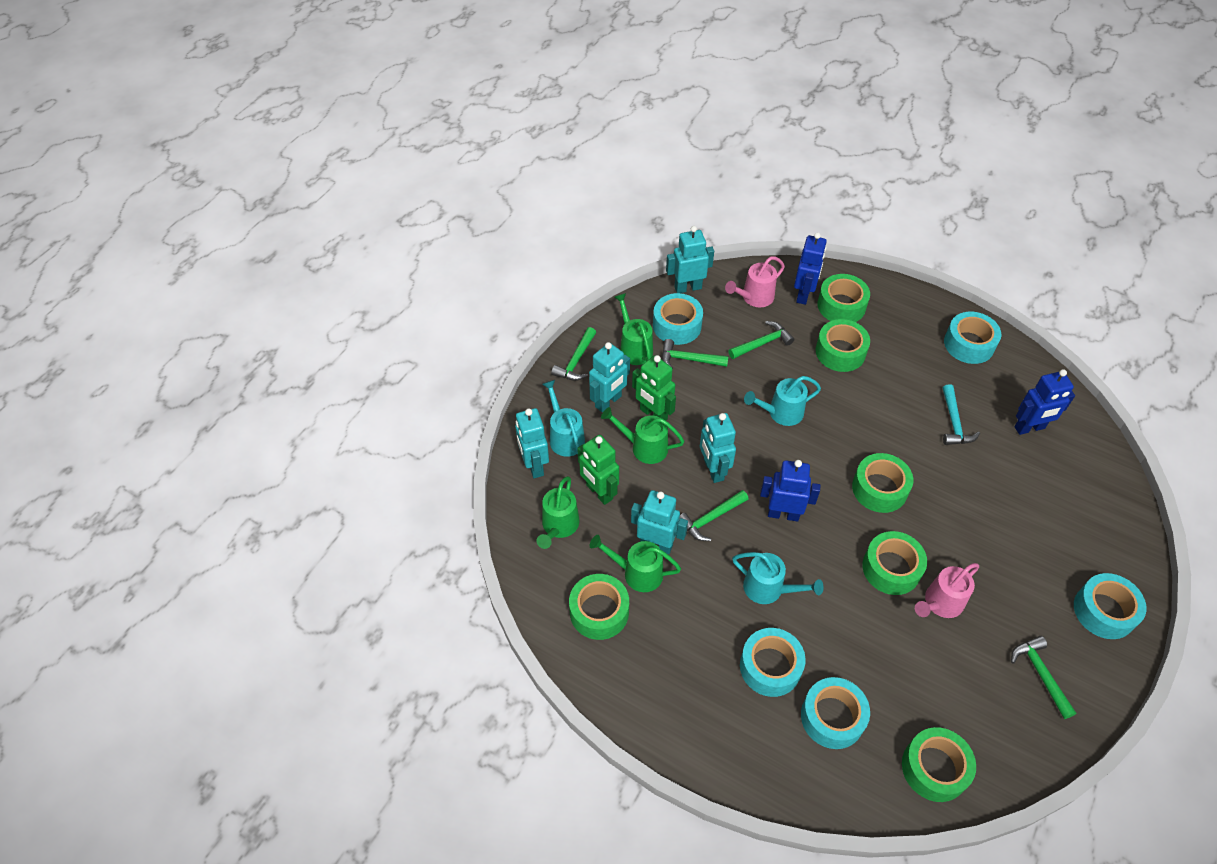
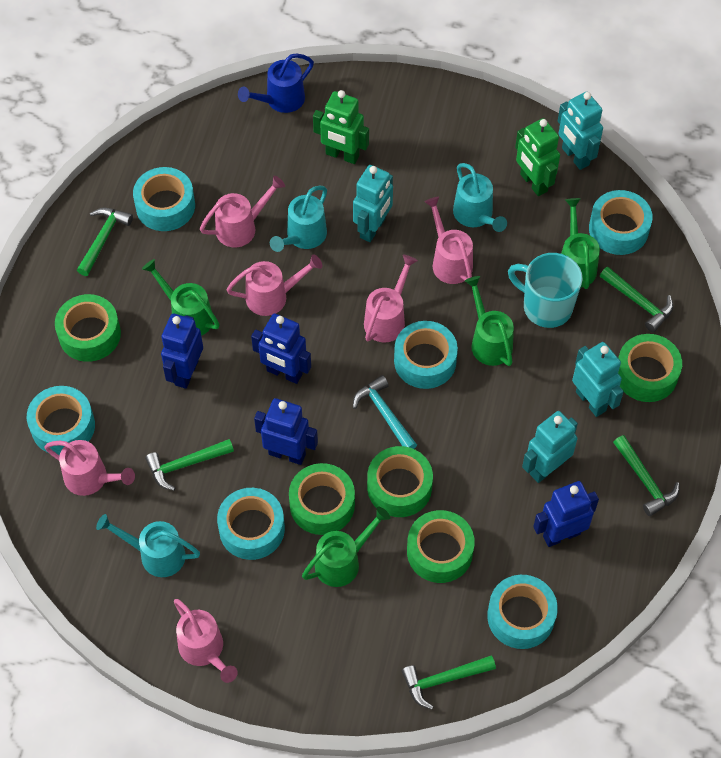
blue robot: 3 -> 4
blue watering can: 0 -> 1
green tape: 6 -> 5
pink watering can: 2 -> 6
turquoise mug: 0 -> 1
turquoise robot: 5 -> 4
turquoise tape: 5 -> 6

